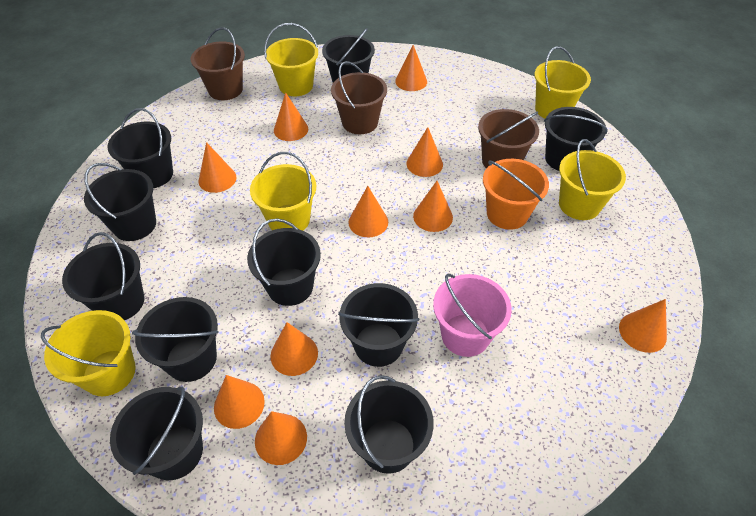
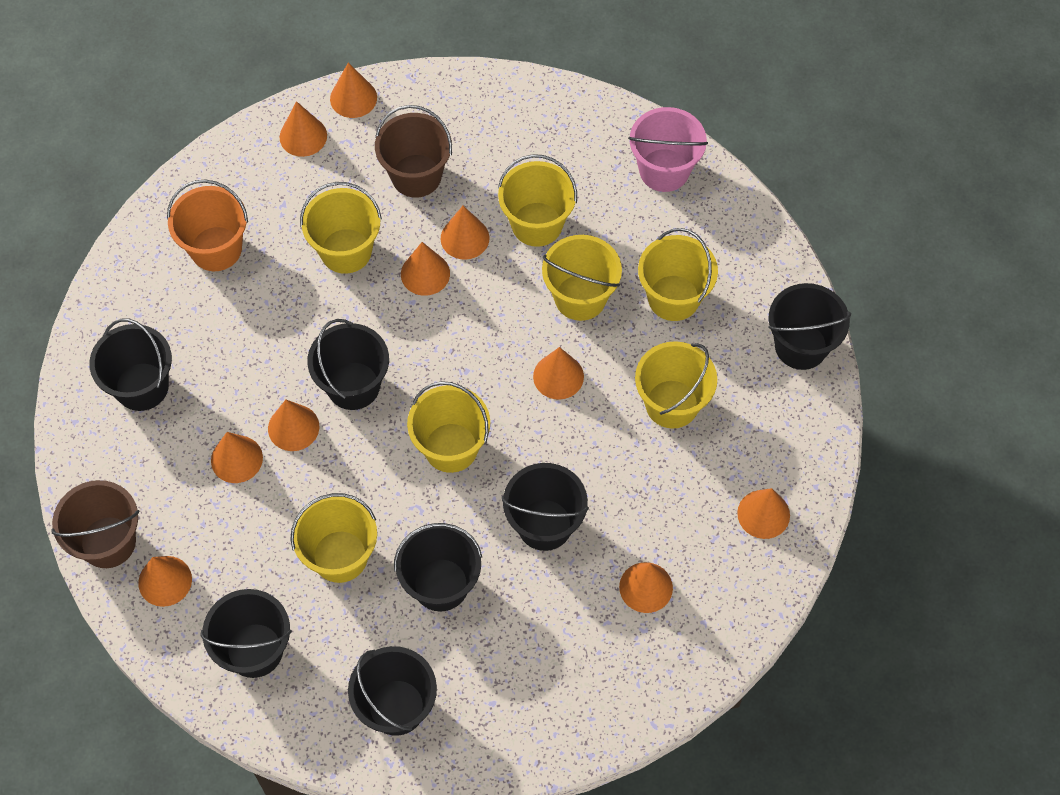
black bucket: 10 -> 7
brown bucket: 3 -> 2
yellow bucket: 5 -> 7

